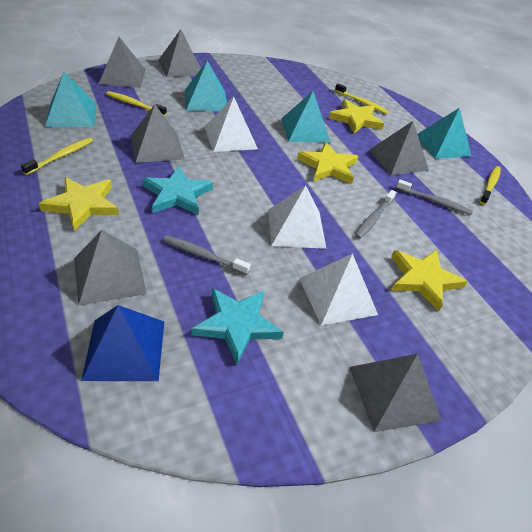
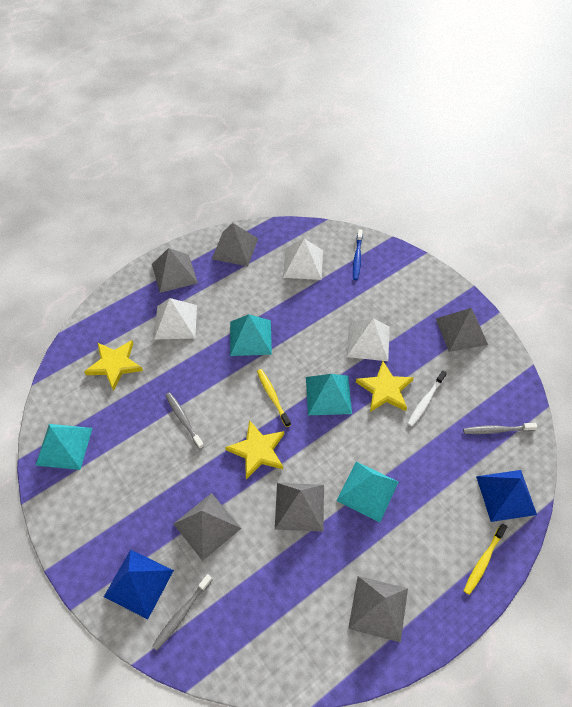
blue pyramid: 1 -> 2
blue toothbrush: 0 -> 1
turquoise star: 2 -> 0
white toothbrush: 0 -> 1
yellow star: 4 -> 3
yellow toothbrush: 4 -> 2

